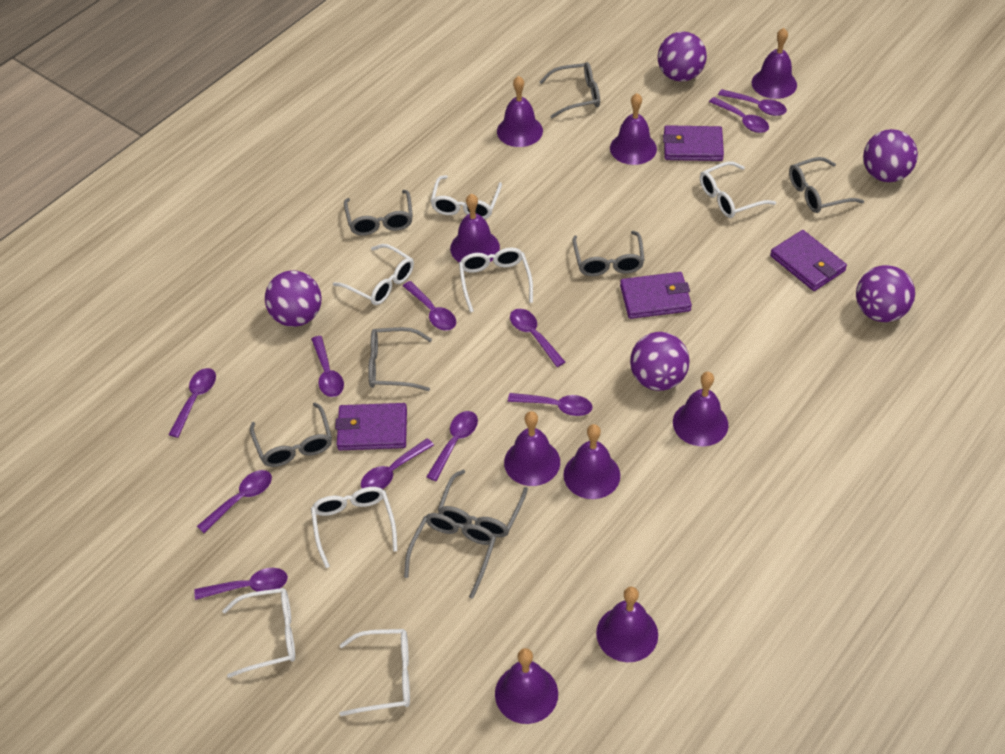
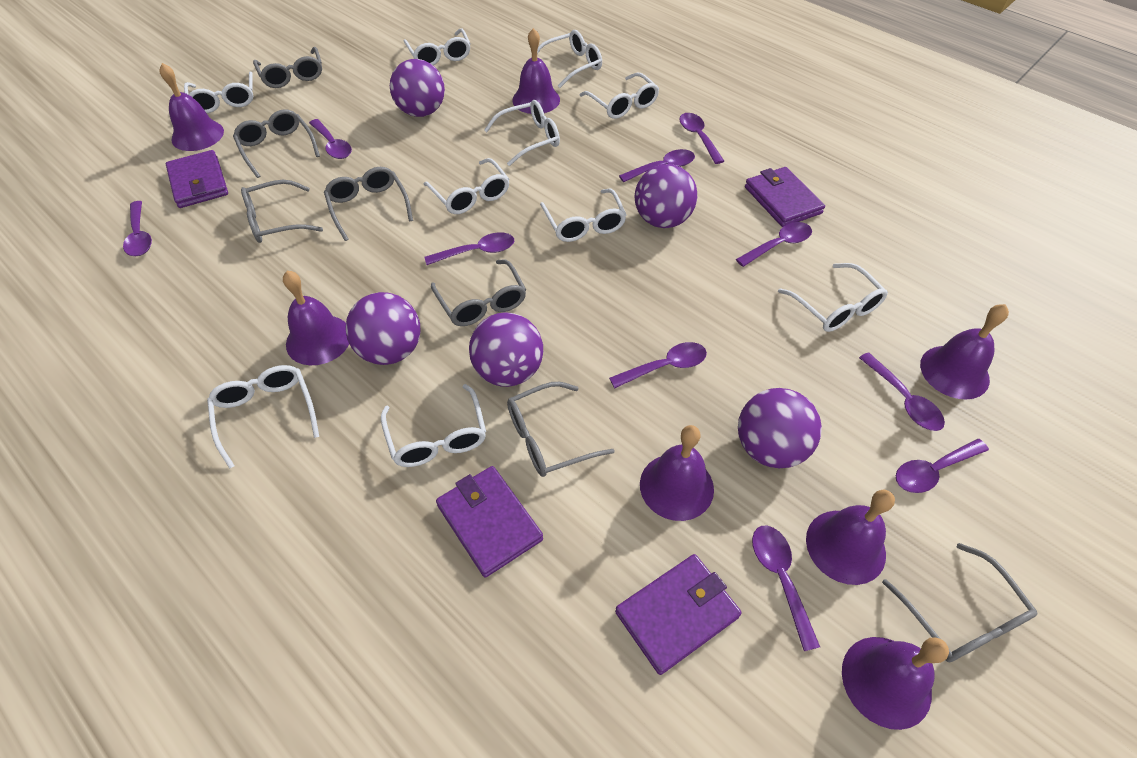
grey glasses: 8 -> 7
purple bell: 9 -> 7
purple spoon: 11 -> 10
white glasses: 7 -> 10

